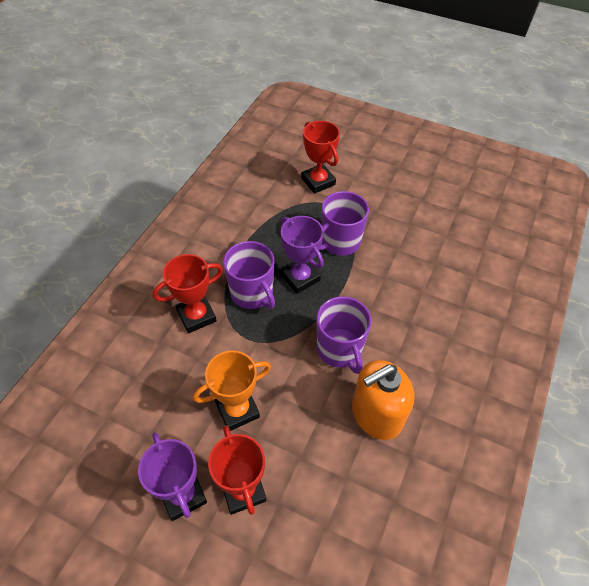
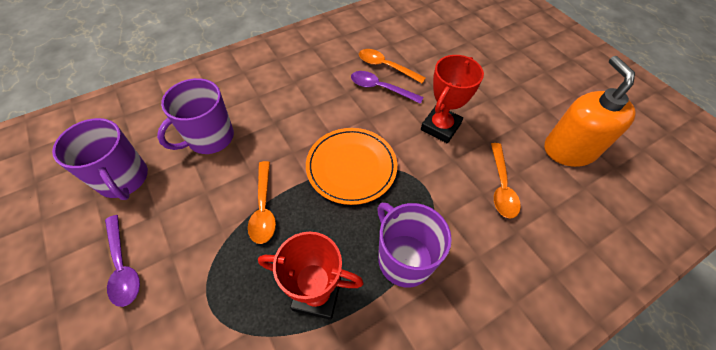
orange plate: 0 -> 1
orange spoon: 0 -> 3
orange trophy: 1 -> 0
purple spoon: 0 -> 2
purple trophy: 2 -> 0
red trophy: 3 -> 2

